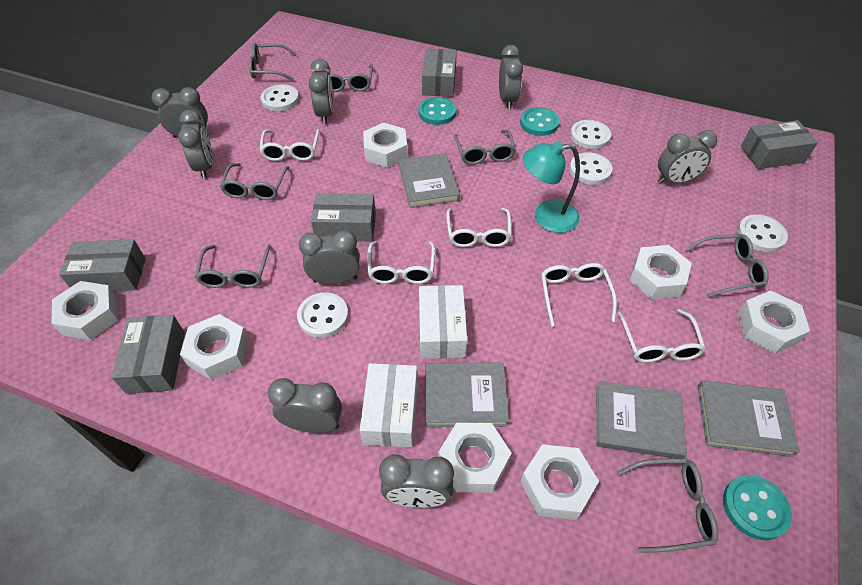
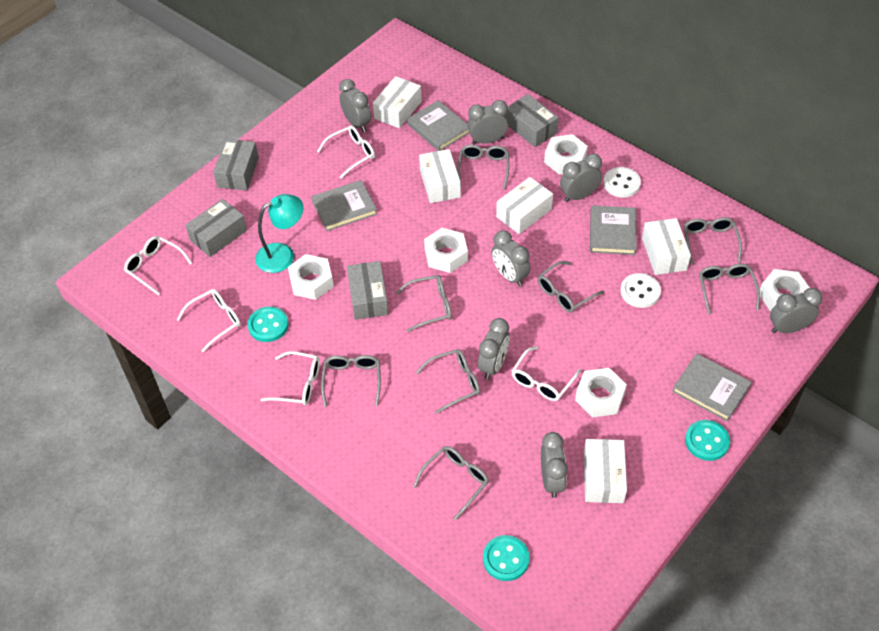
grey box: 5 -> 4
grey clock: 8 -> 7
grey glasses: 7 -> 8
white box: 2 -> 5
white button: 5 -> 2
white nut: 7 -> 5

